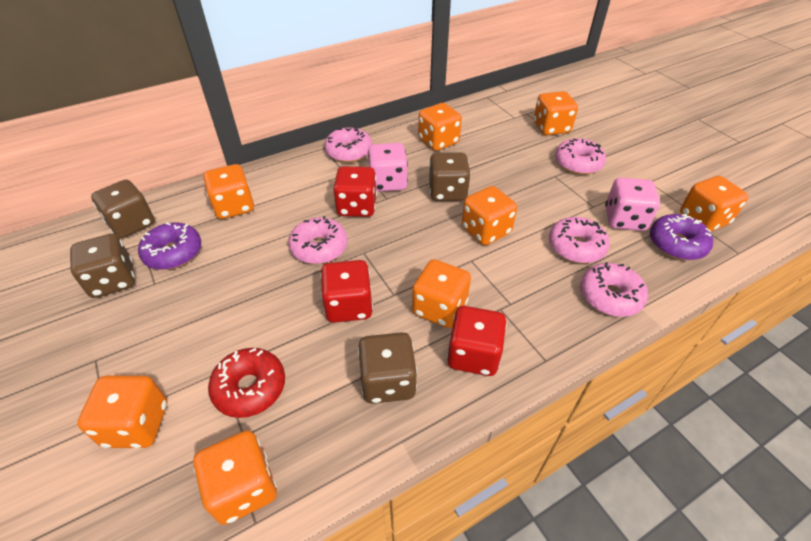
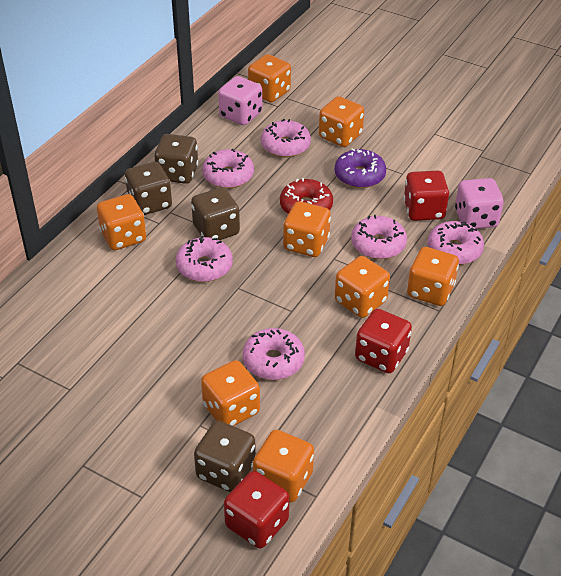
pink donut: 5 -> 6
purple donut: 2 -> 1

